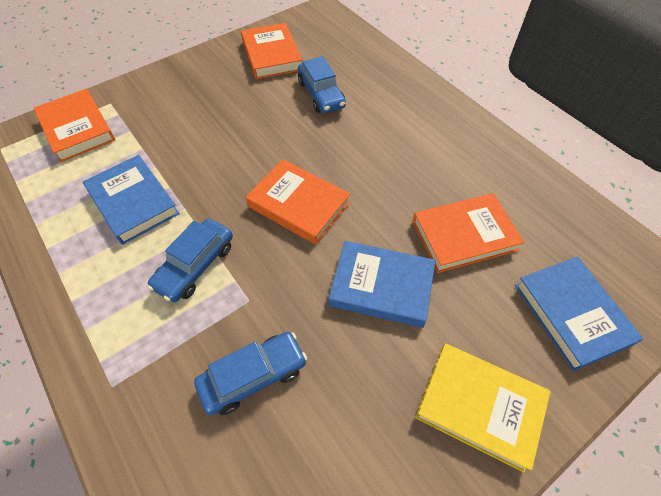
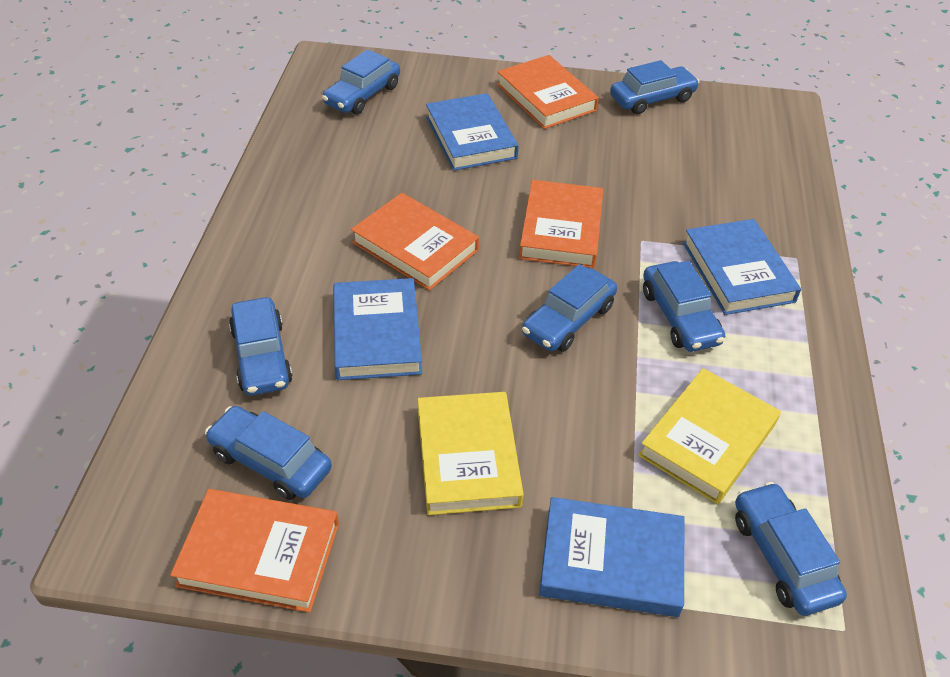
blue book: 3 -> 4
blue car: 3 -> 7
yellow book: 1 -> 2

